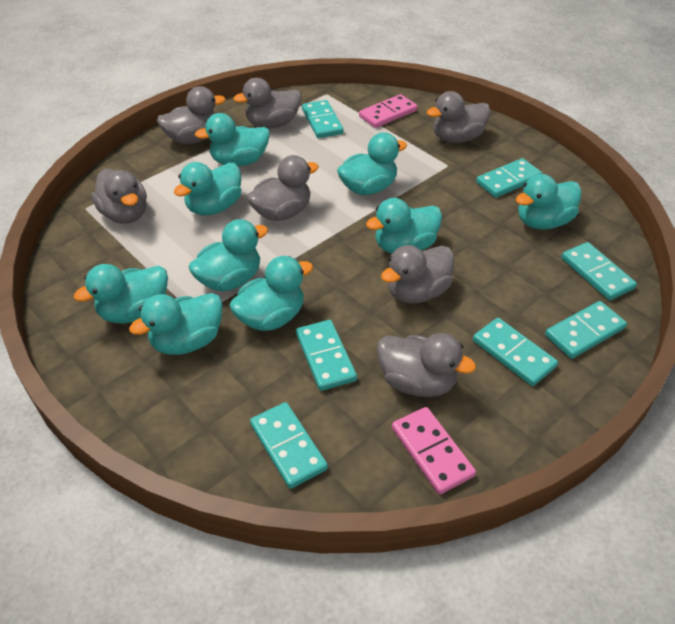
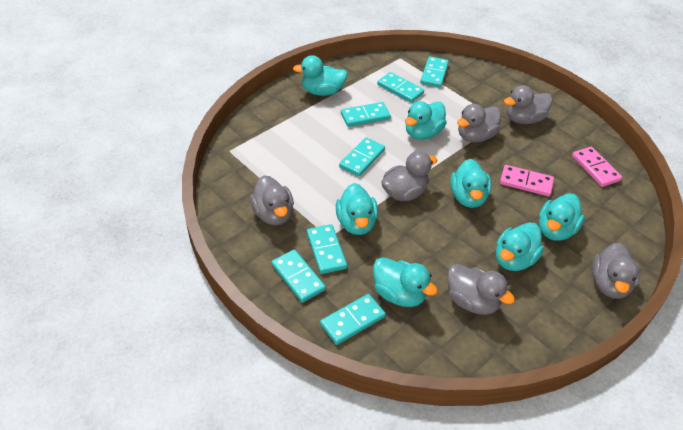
grey duck: 7 -> 6
turquoise duck: 9 -> 7

